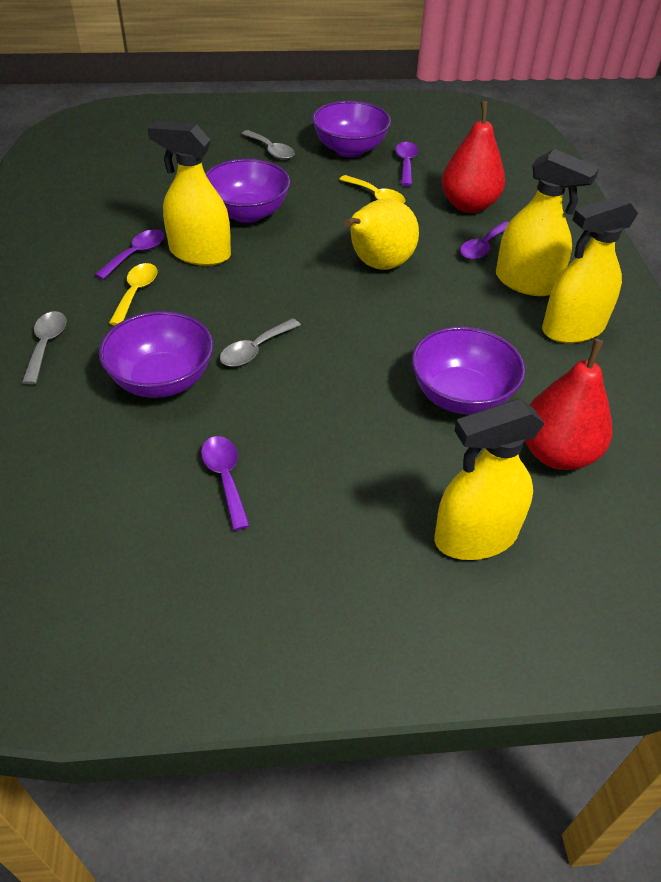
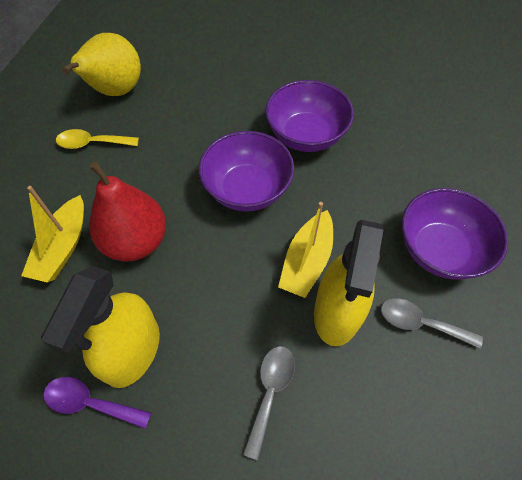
grey spoon: 3 -> 2
purple bowl: 4 -> 3
purple spoon: 4 -> 1
red pear: 2 -> 1
yellow boat: 0 -> 2
yellow spoon: 2 -> 1
yellow spray bottle: 4 -> 2

